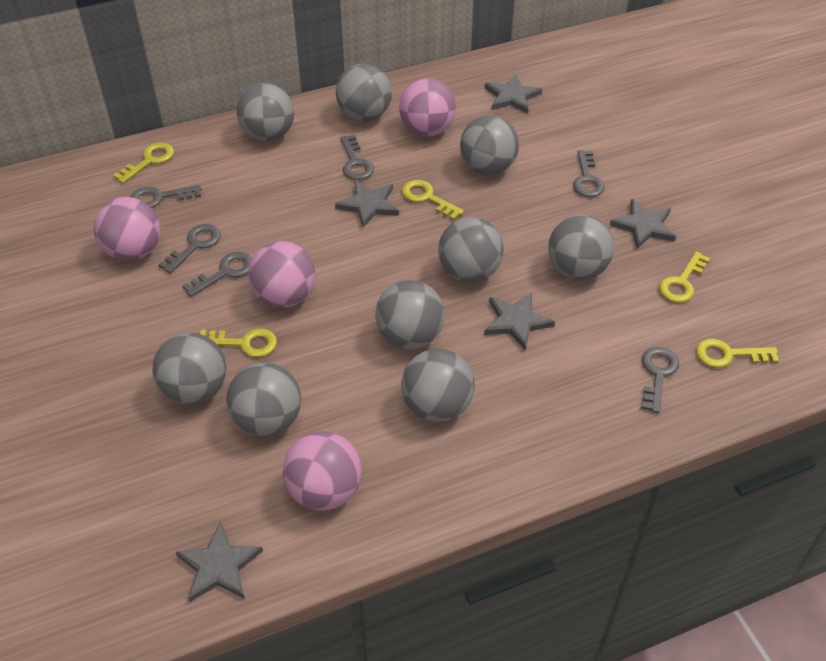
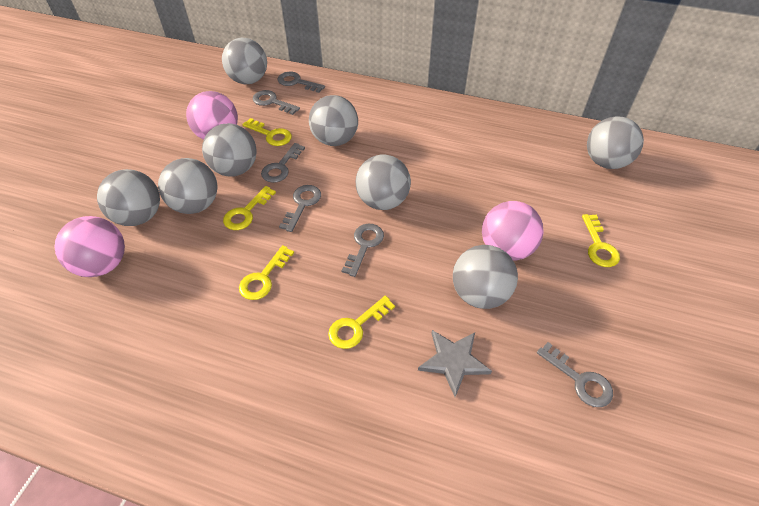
grey ball: 9 -> 8
grey star: 5 -> 1
pink ball: 4 -> 3

